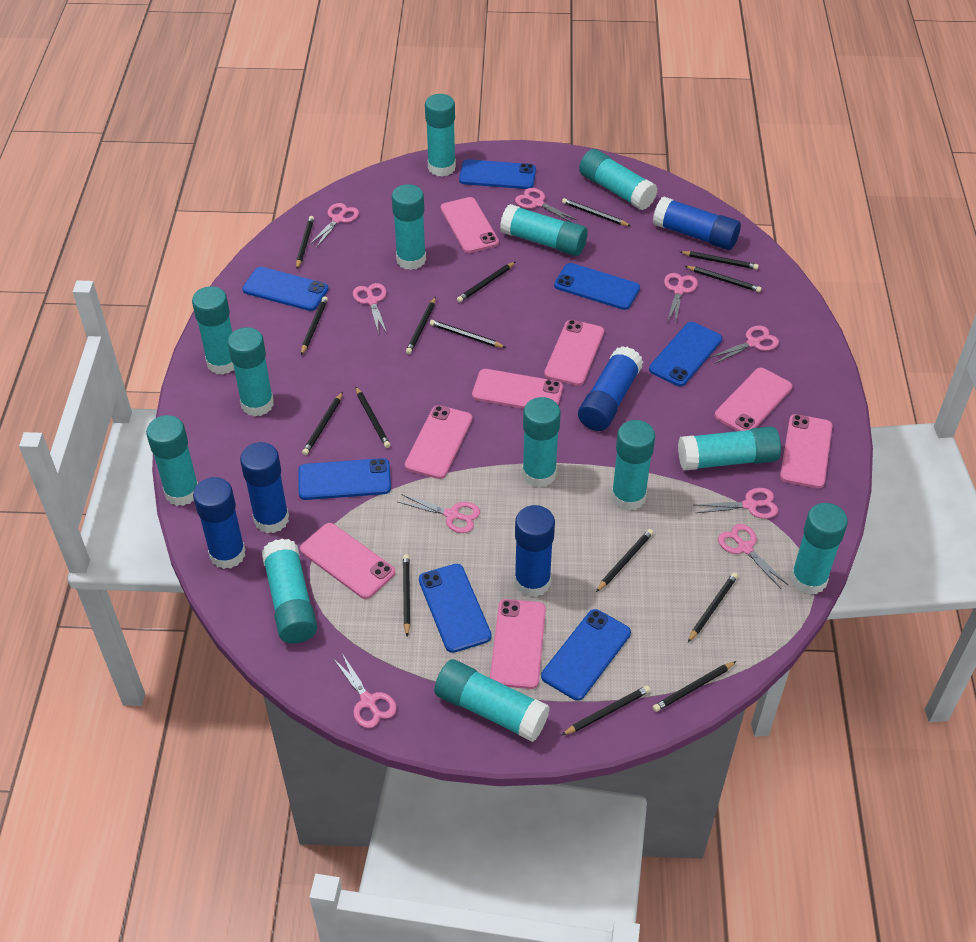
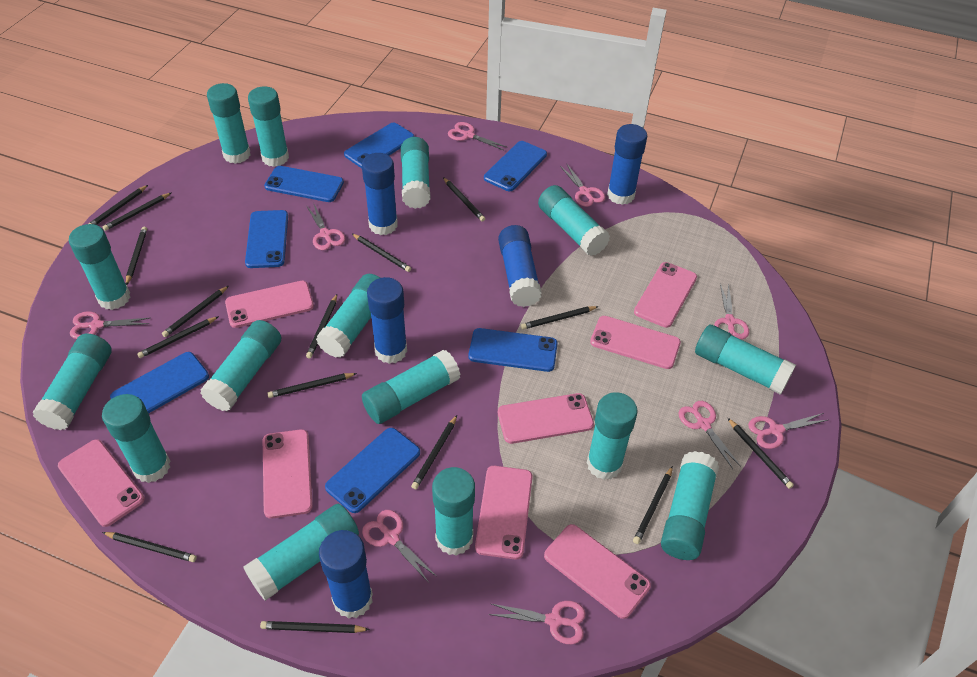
turquoise glue stick: 13 -> 15

